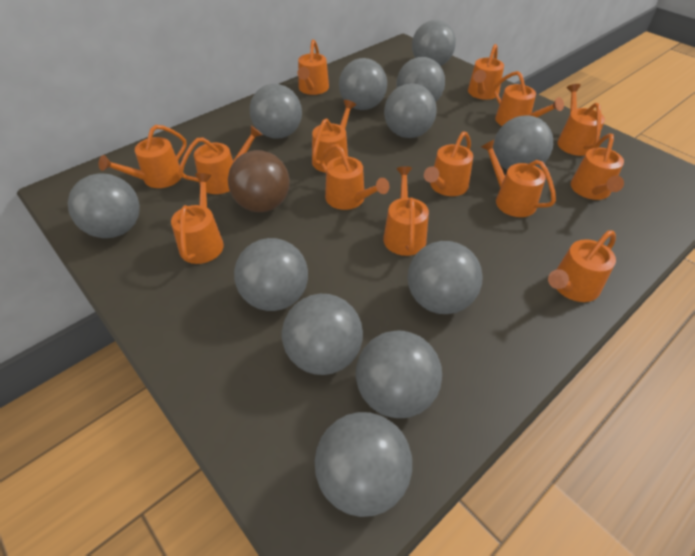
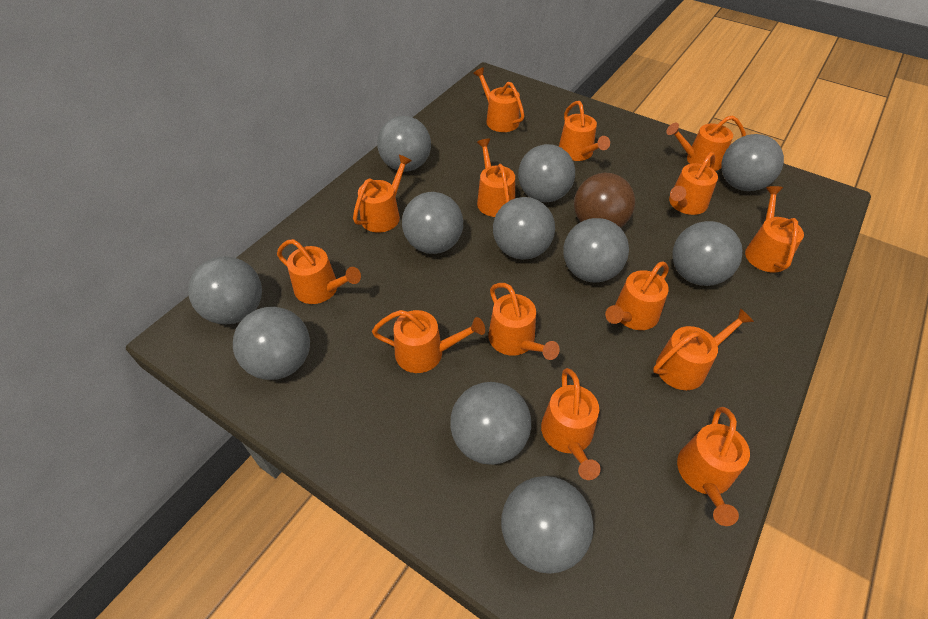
grey ball: 12 -> 11

